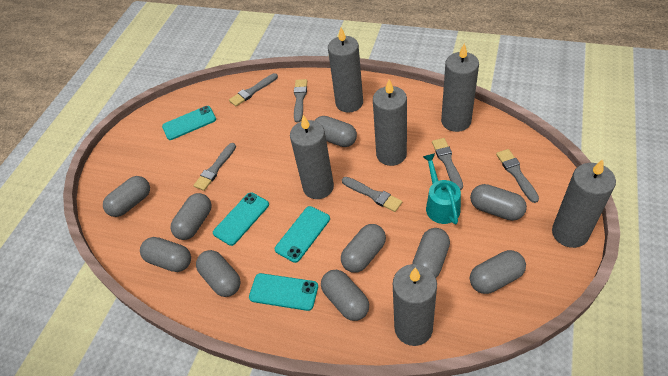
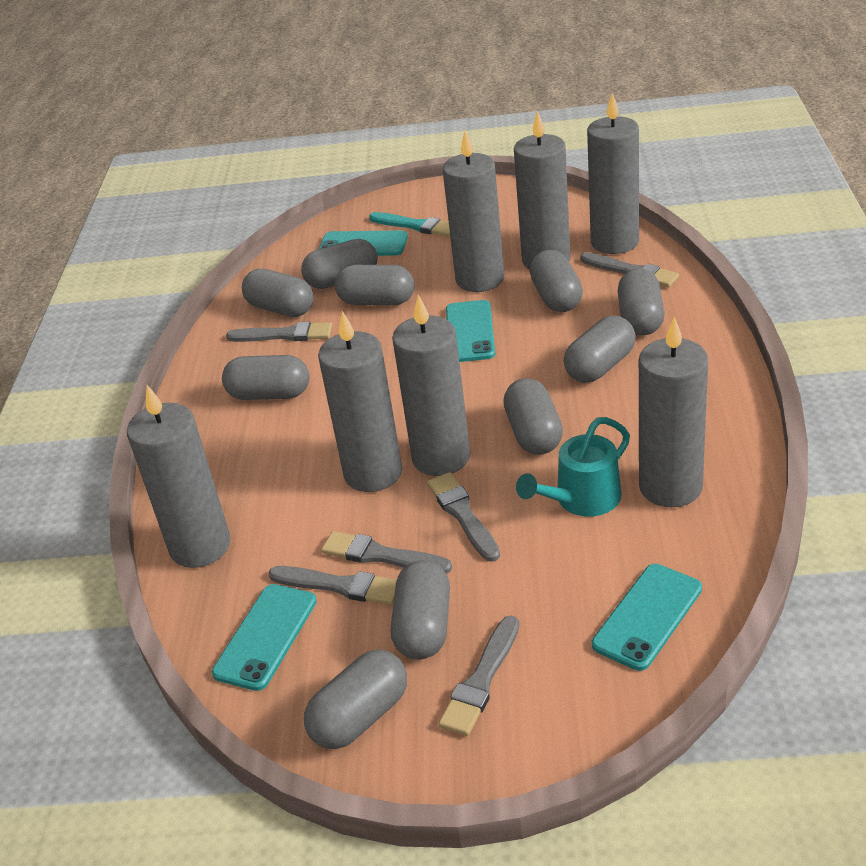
grey candle: 6 -> 7
turquoise brush: 0 -> 1

